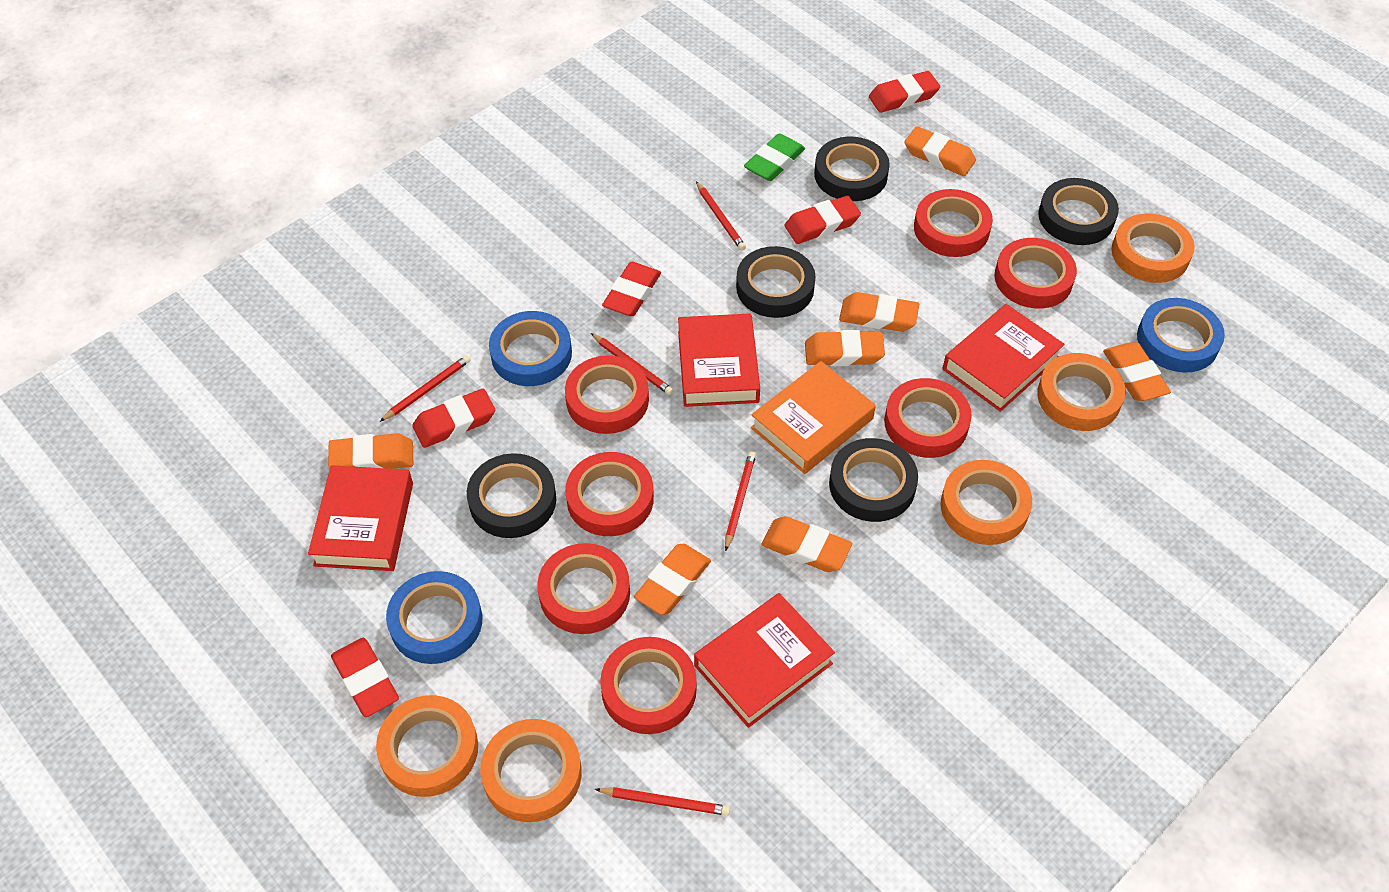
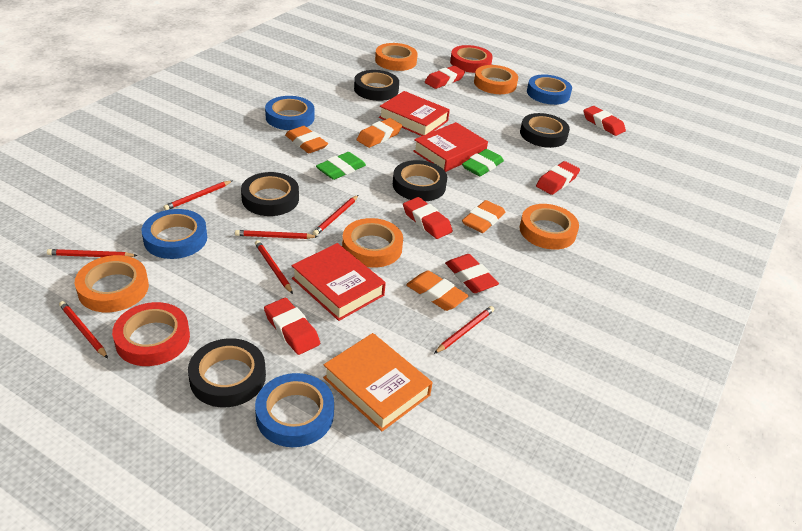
blue tape: 3 -> 4
green eraser: 1 -> 2
orange eraser: 7 -> 4
red book: 4 -> 3
red eraser: 5 -> 6
red pencil: 5 -> 7
red tape: 7 -> 2

